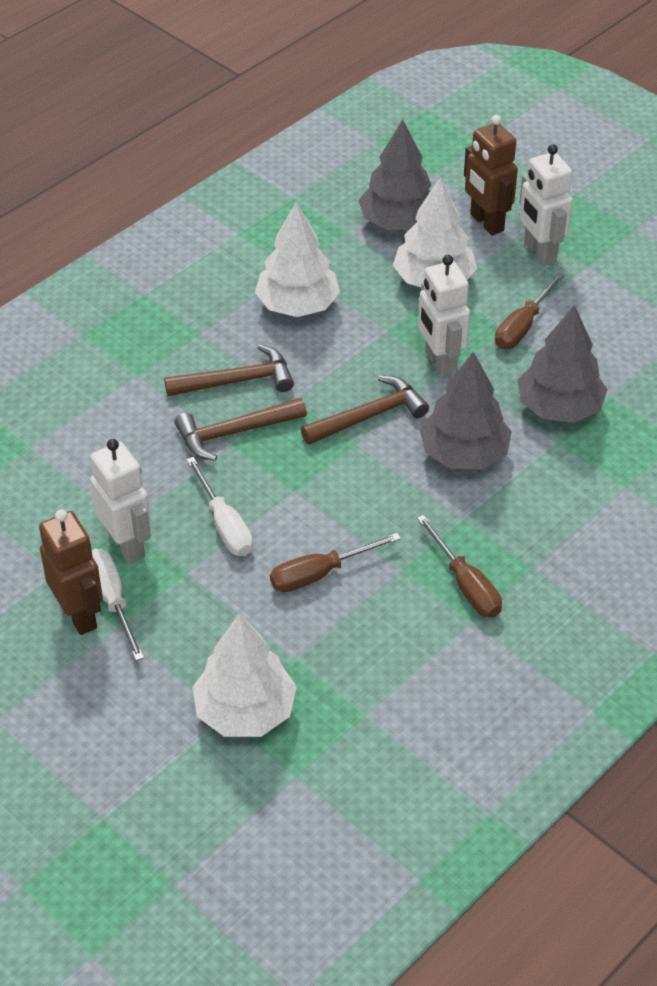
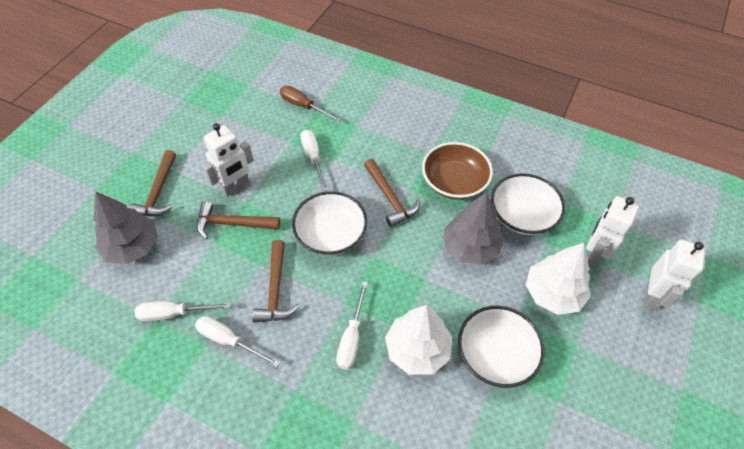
brown bowl: 0 -> 1
brown hammer: 3 -> 4
brown robot: 2 -> 0
brown screwdriver: 3 -> 1
grey tree: 3 -> 2
white bowl: 0 -> 3
white screwdriver: 2 -> 4
white tree: 3 -> 2

